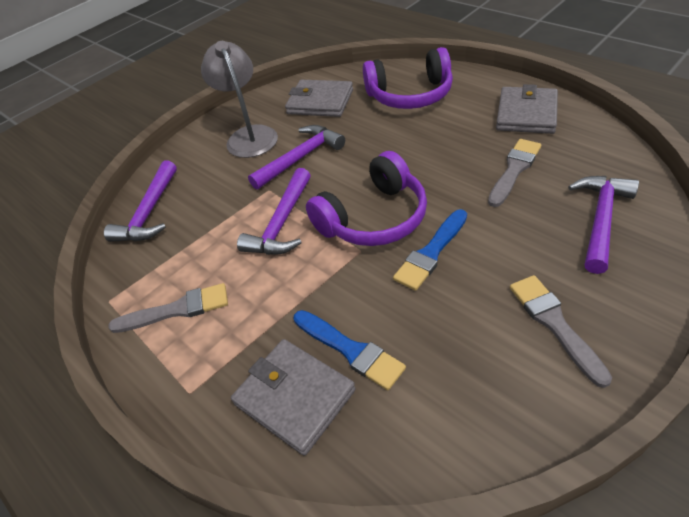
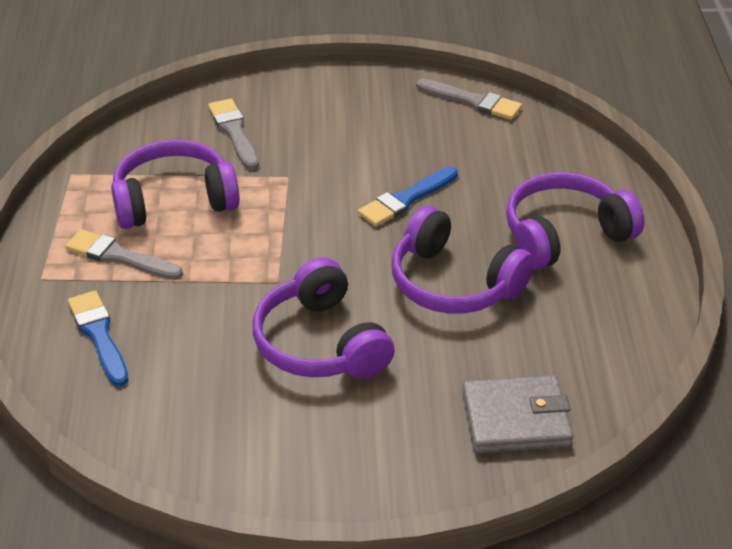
grey lamp: 1 -> 0
grey wallet: 3 -> 1
purple hammer: 4 -> 0
purple headphones: 2 -> 4

